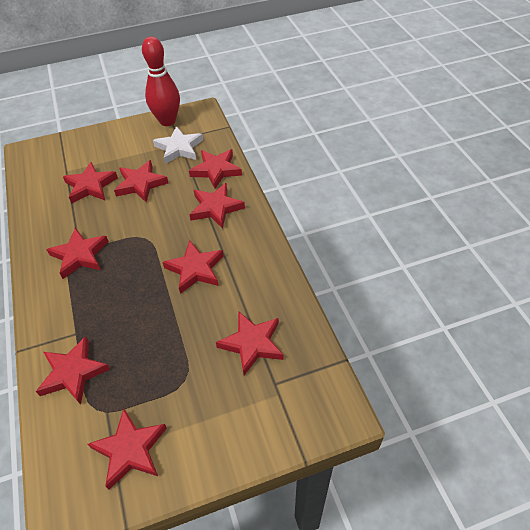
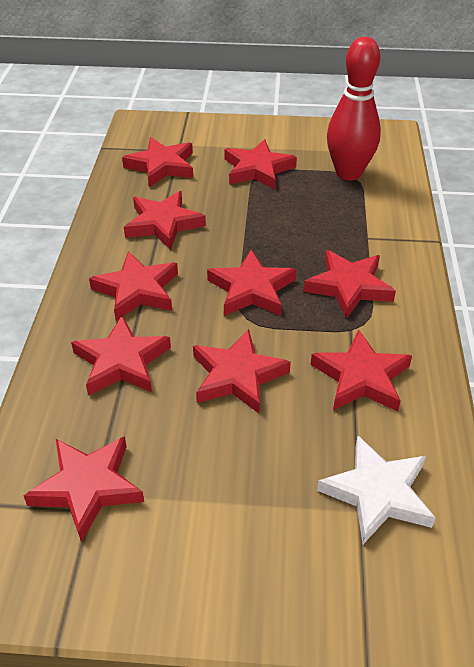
red star: 9 -> 10

